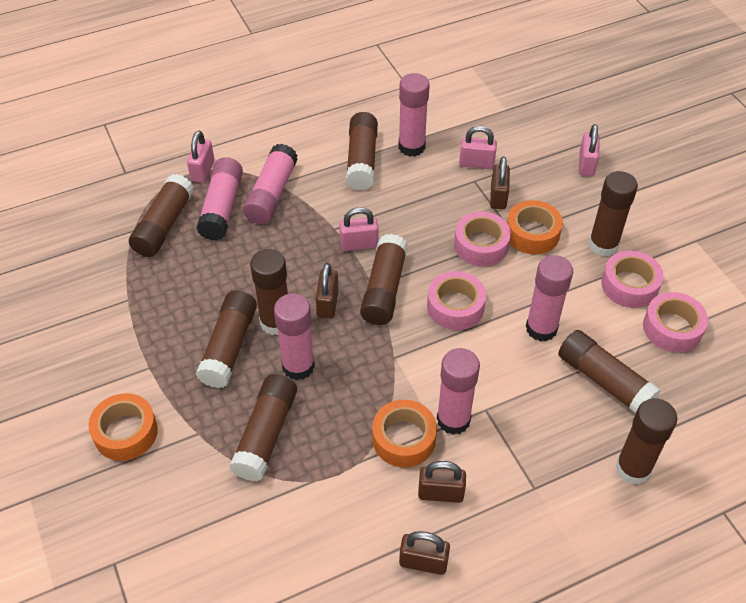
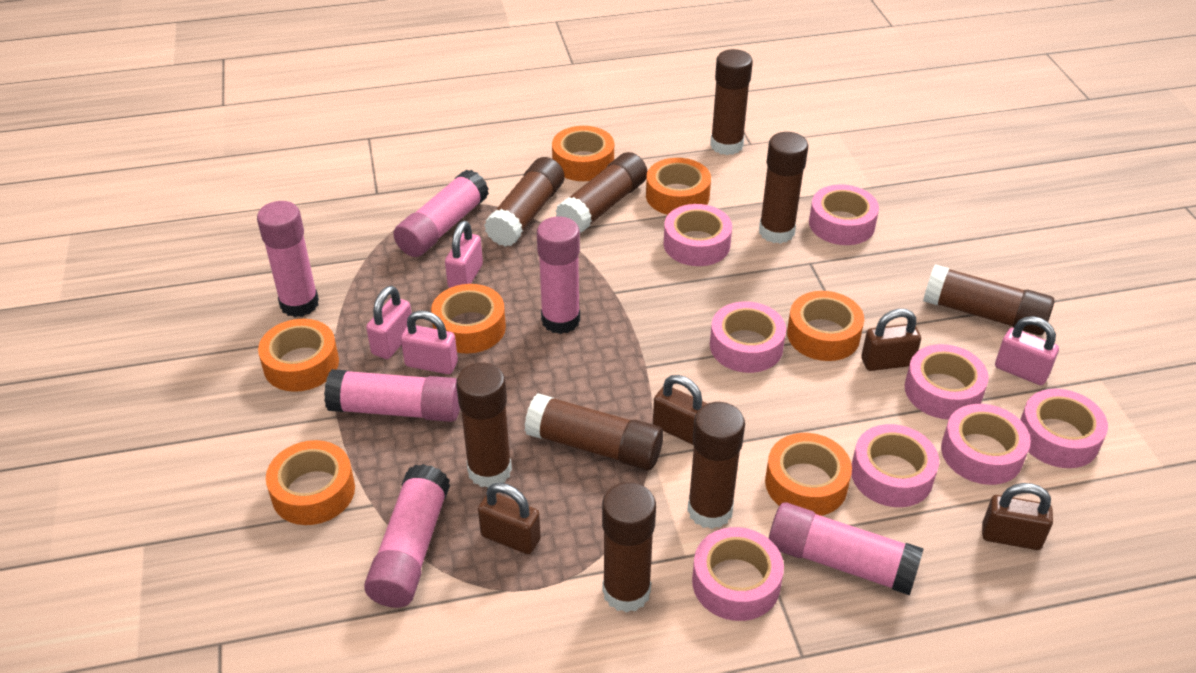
orange tape: 3 -> 7
pink tape: 4 -> 8

